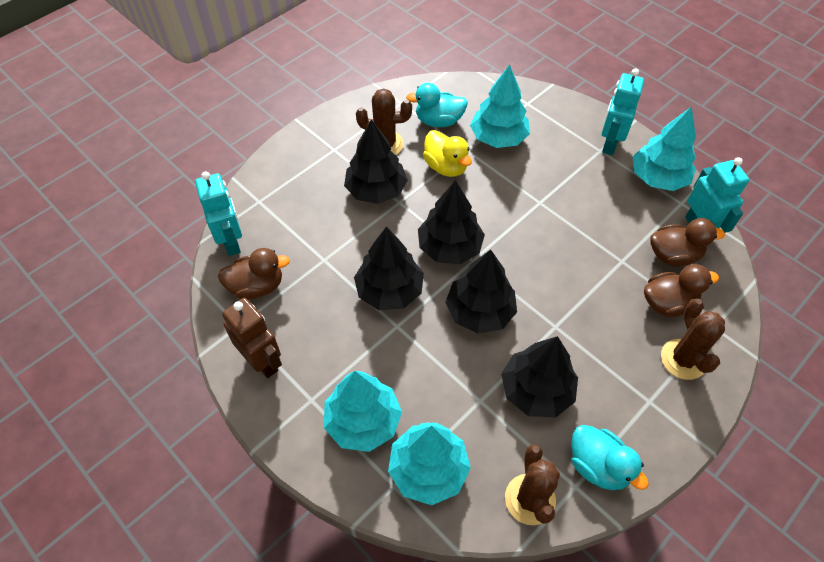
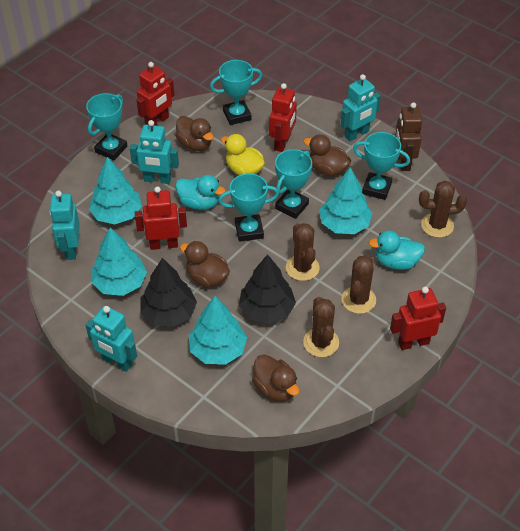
black tree: 5 -> 2
brown cactus: 3 -> 4
brown duck: 3 -> 4
red robot: 0 -> 4
turquoise robot: 3 -> 4
turquoise trophy: 0 -> 5

